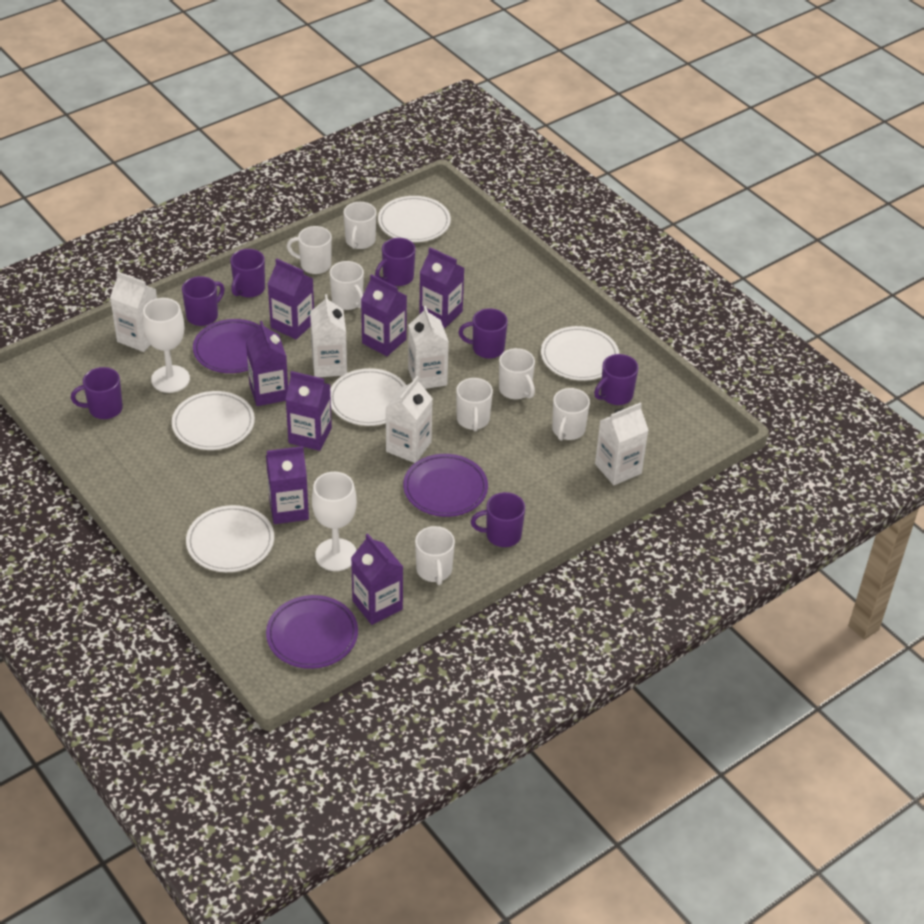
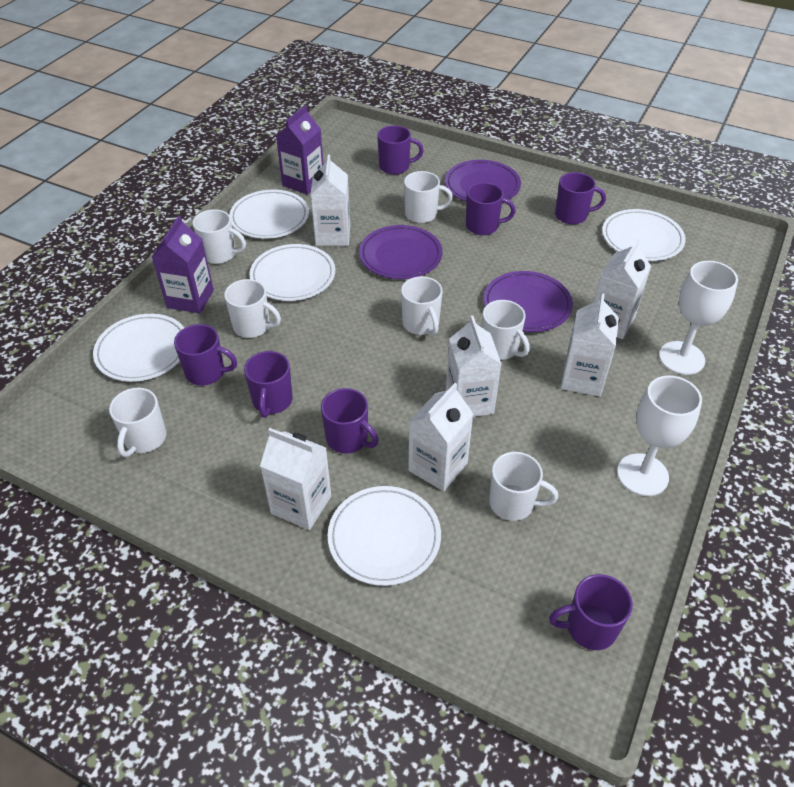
purple carton: 7 -> 2
white carton: 5 -> 6

